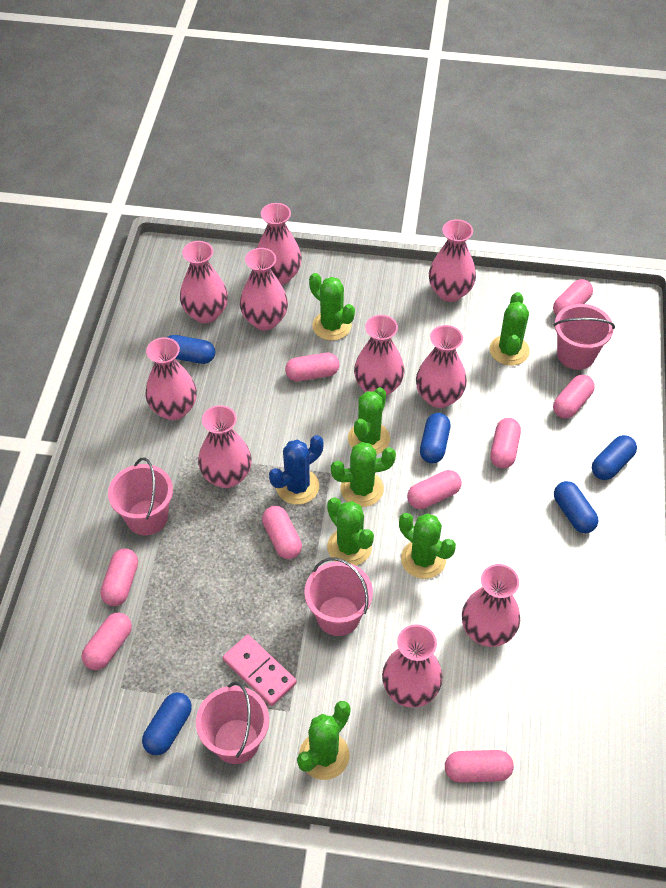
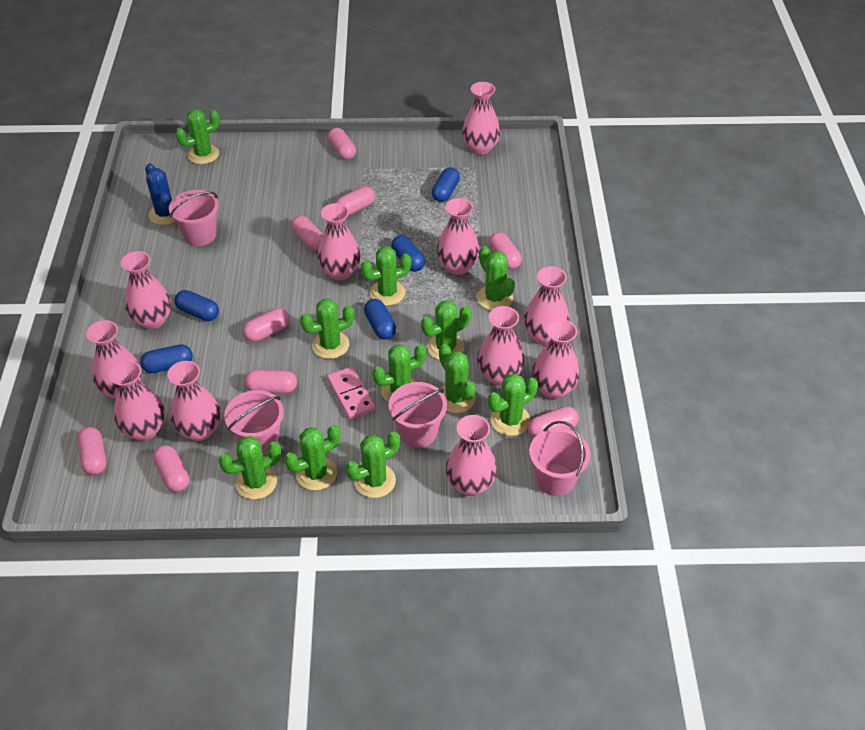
green cactus: 7 -> 11
pink vase: 10 -> 11

